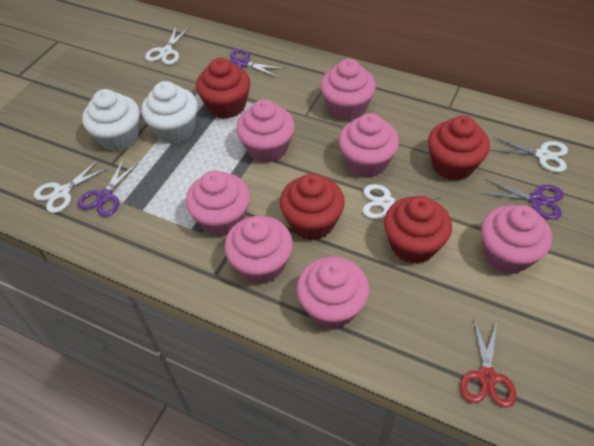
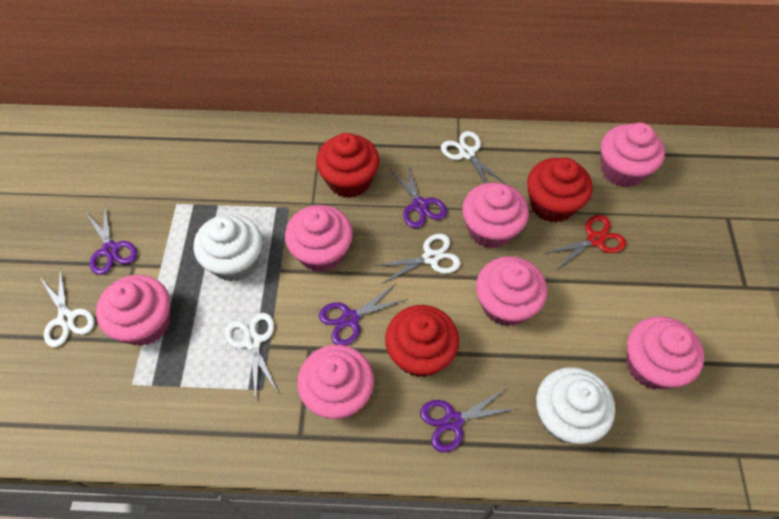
purple scissors: 3 -> 4
red cupcake: 4 -> 3

